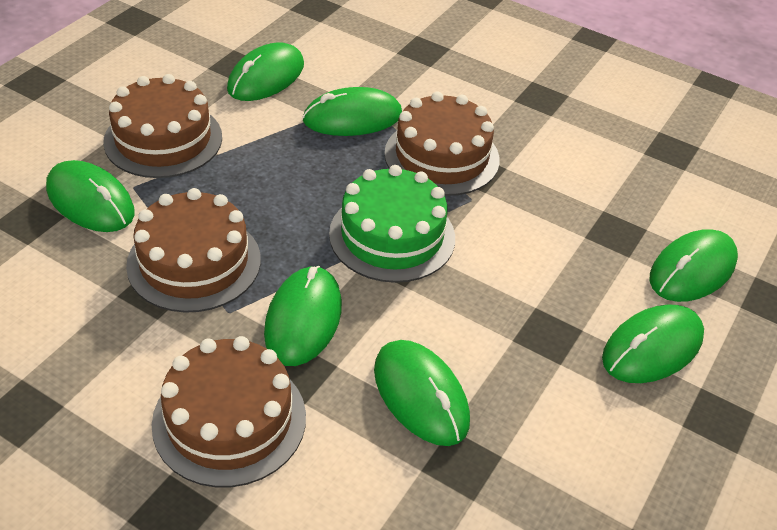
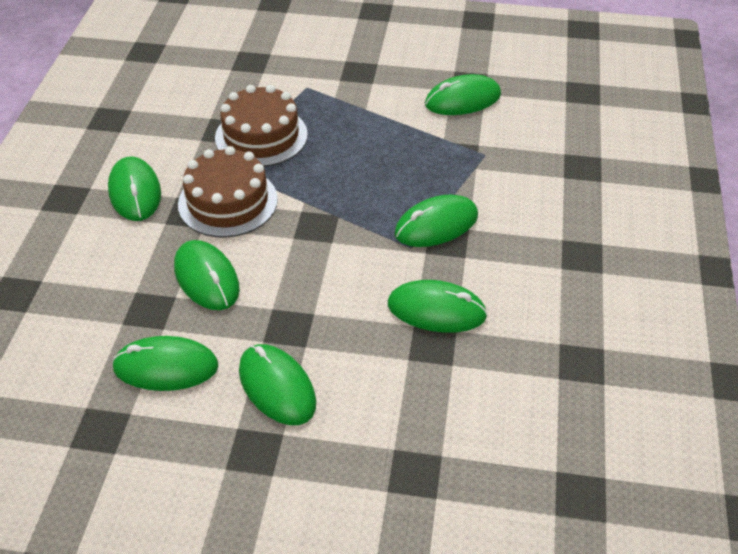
brown cake: 4 -> 2
green cake: 1 -> 0

